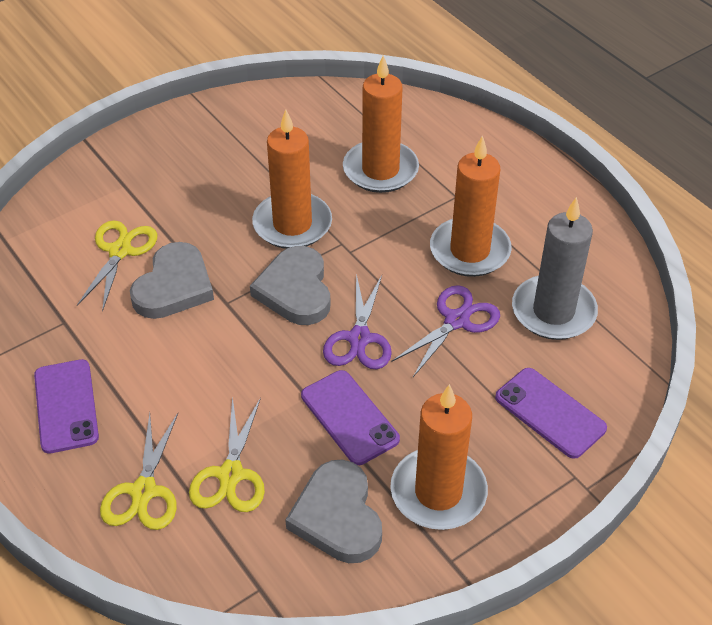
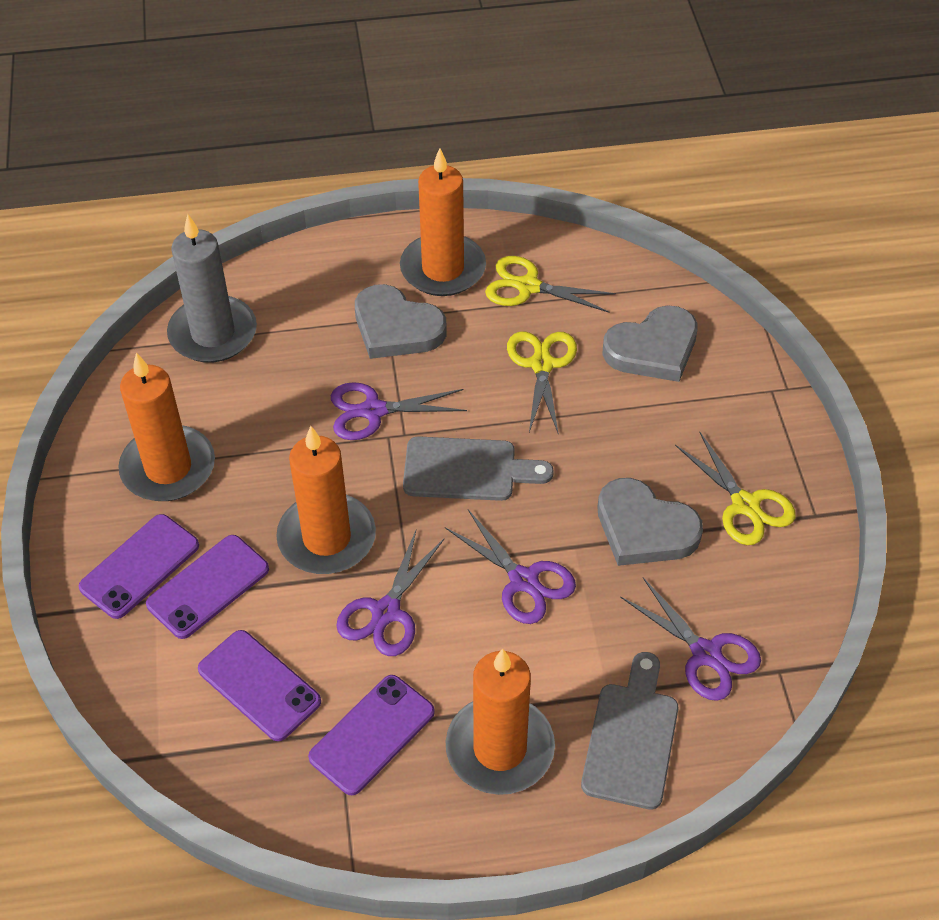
grey cutting board: 0 -> 2
purple phone: 3 -> 4
purple scissors: 2 -> 4

